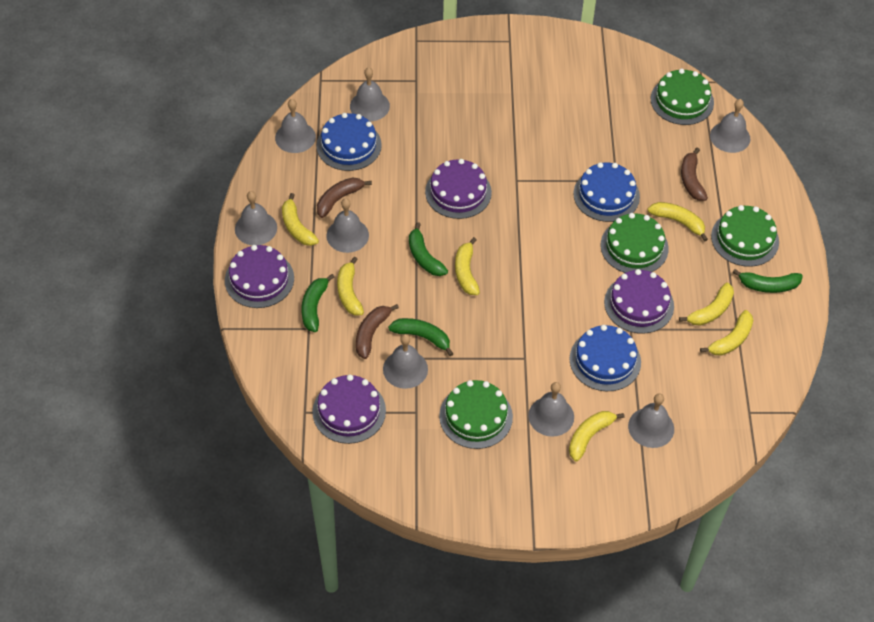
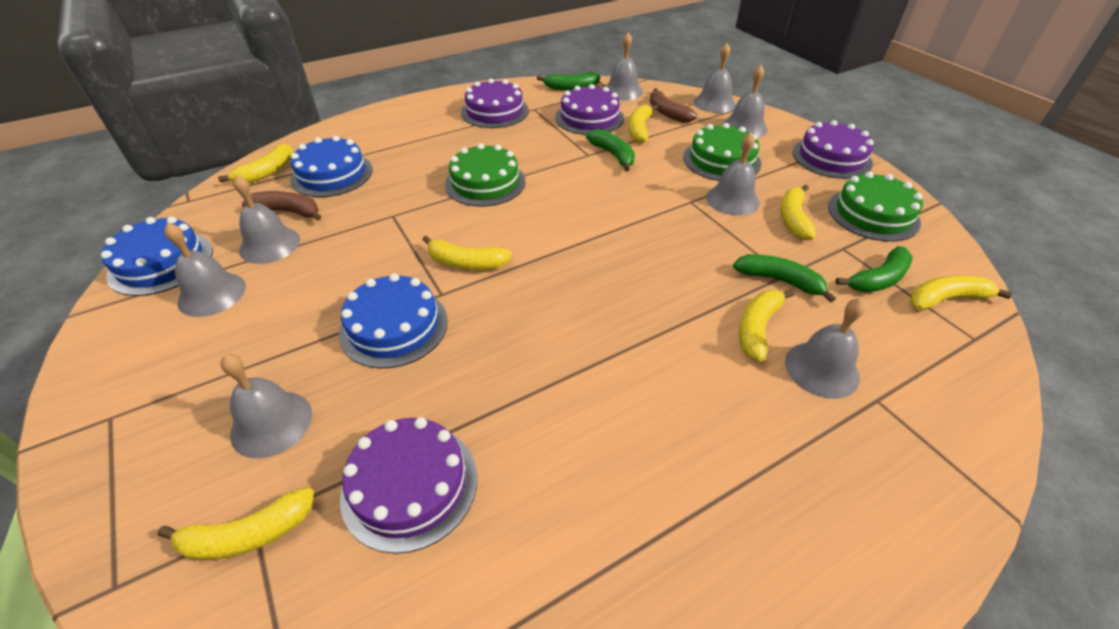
brown banana: 3 -> 2
green cake: 4 -> 3

